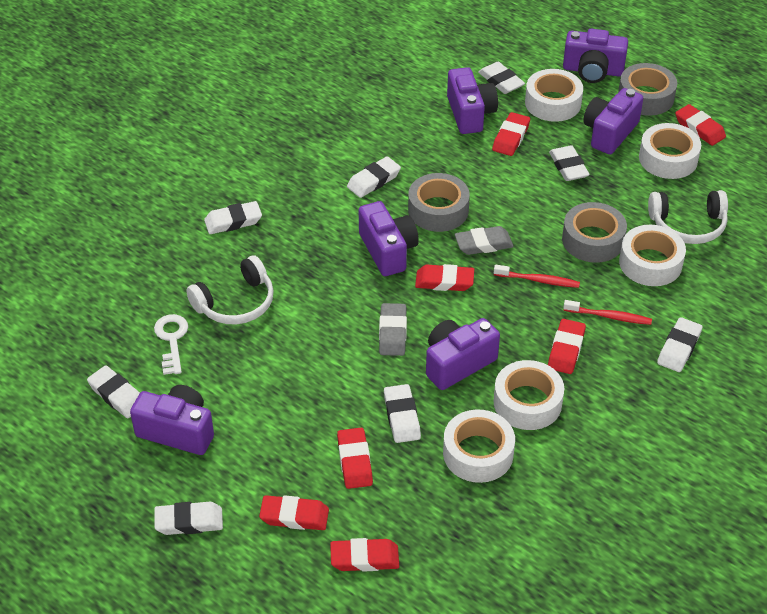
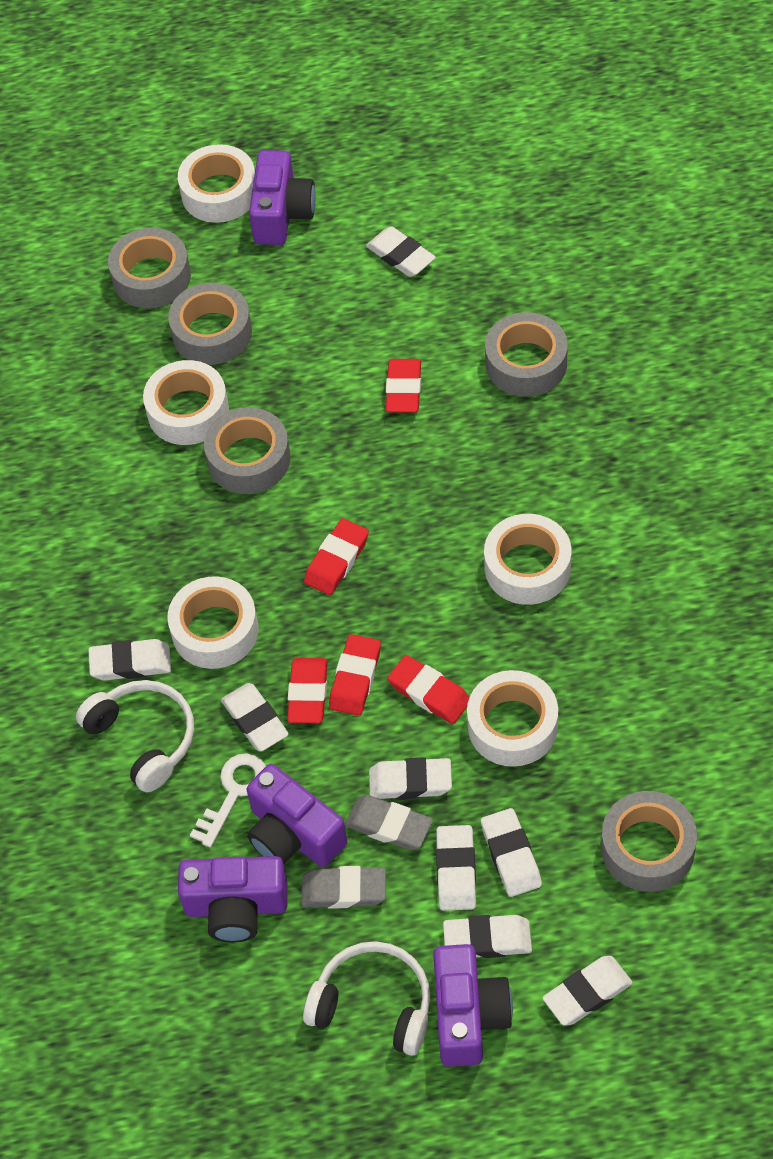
grey tape: 3 -> 5
purple camera: 6 -> 4
red eraser: 7 -> 5
red toothbrush: 2 -> 0

